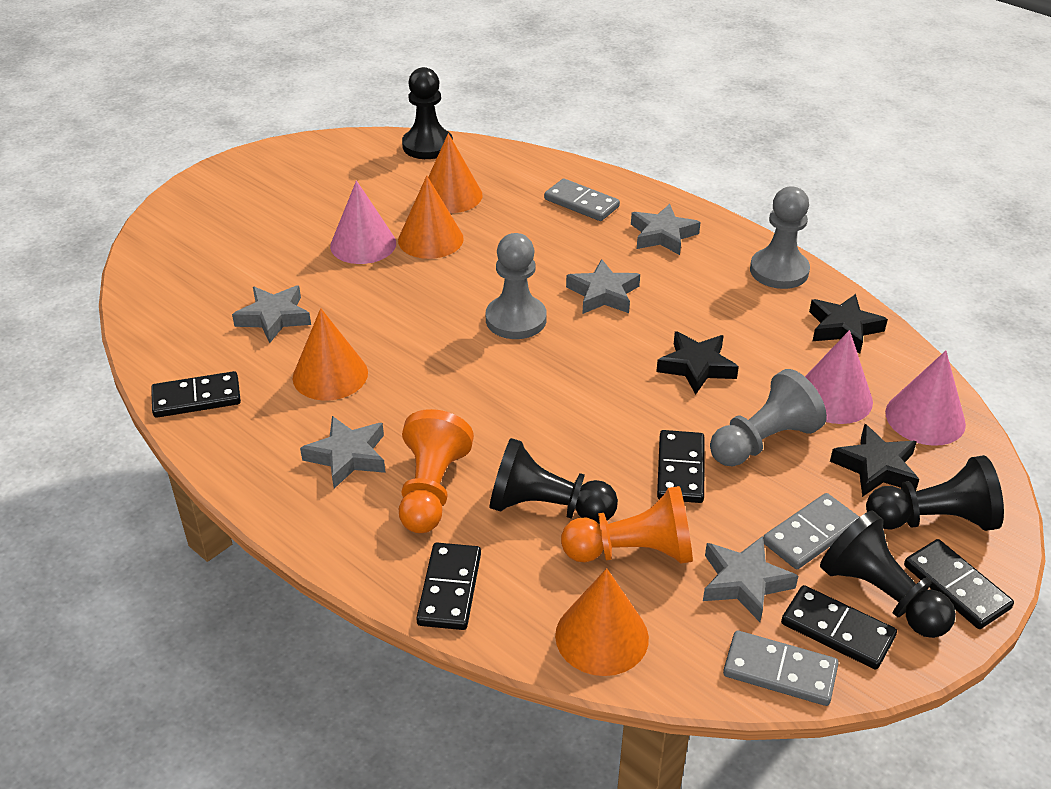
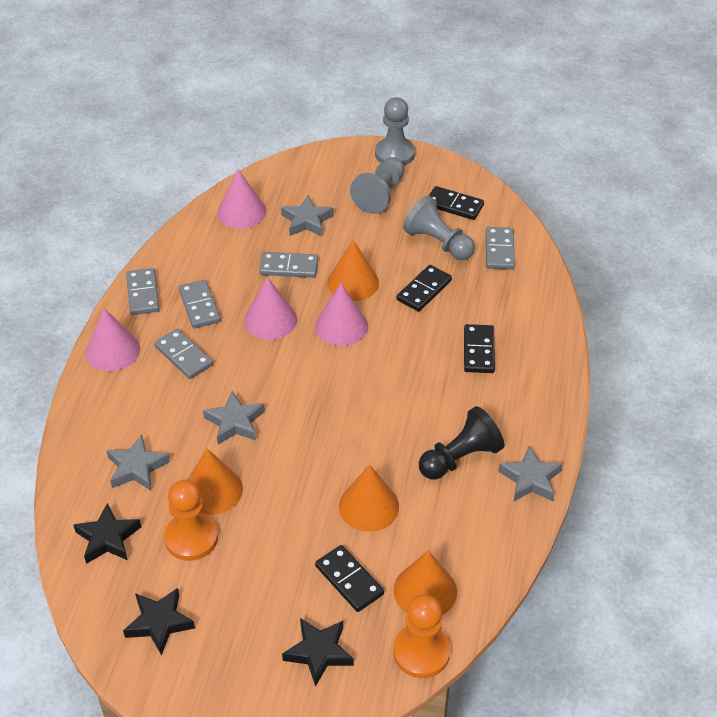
black domino: 5 -> 4
black pawn: 4 -> 1
grey domino: 3 -> 5
grey star: 5 -> 4
pink cone: 3 -> 4

